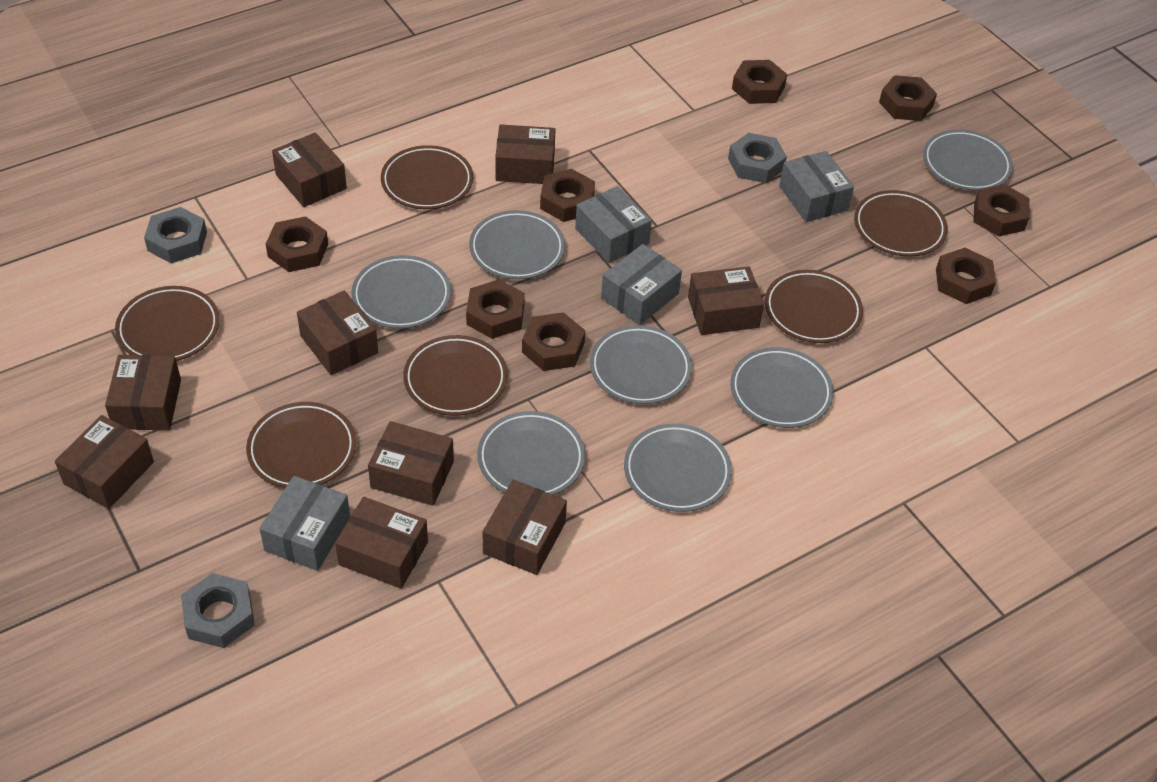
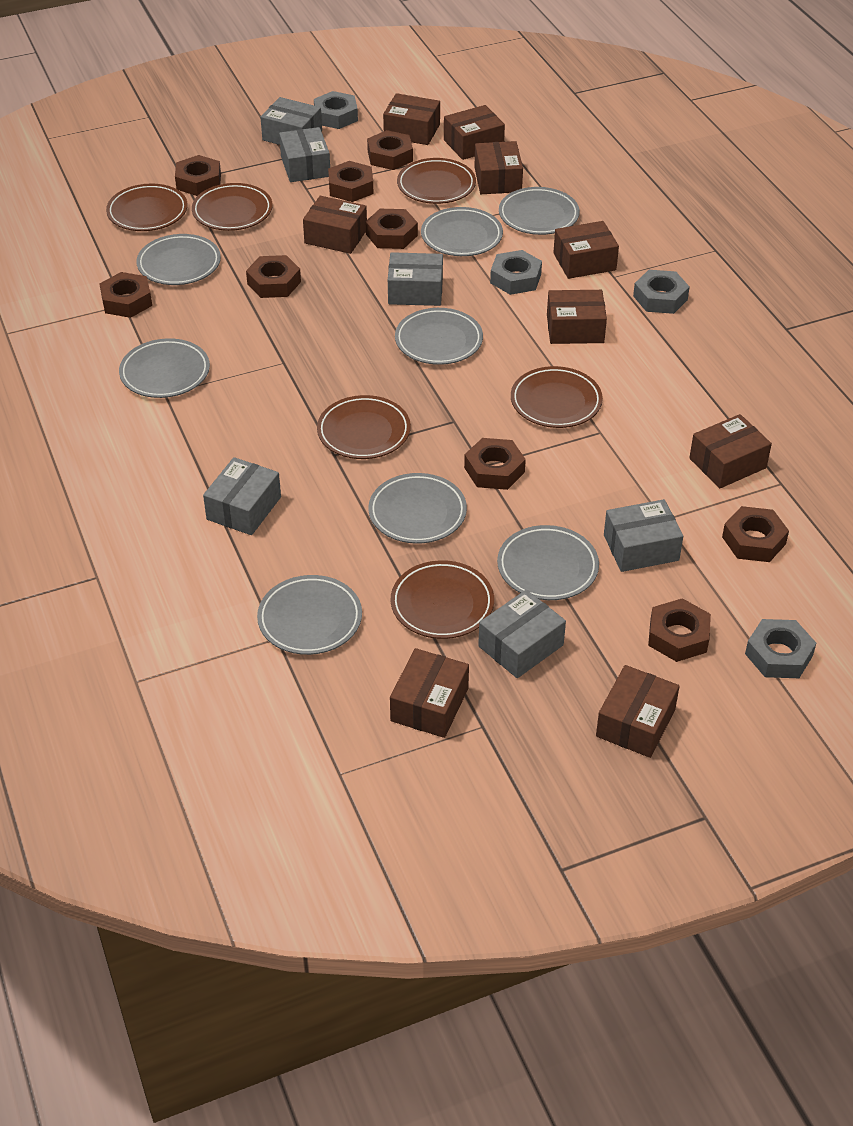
brown nut: 8 -> 9
grey box: 4 -> 6
grey nut: 3 -> 4
grey plate: 7 -> 8

